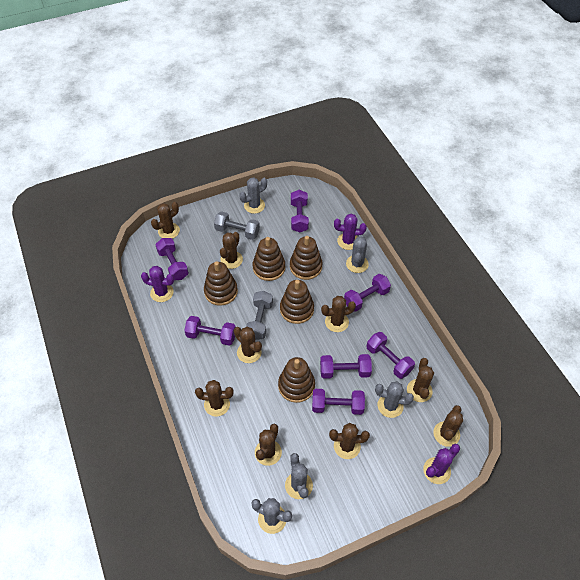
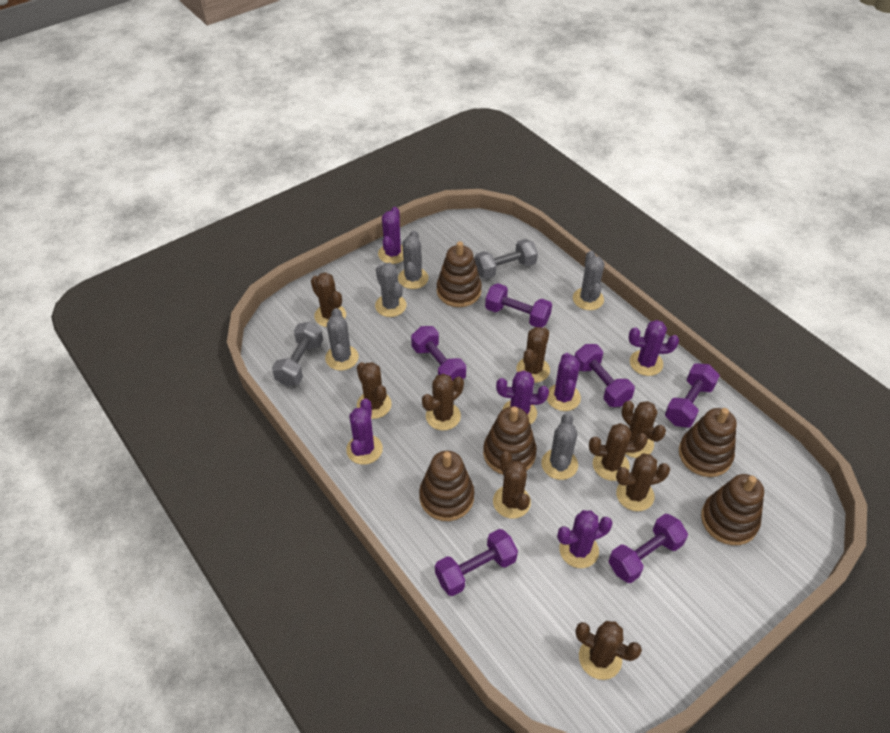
purple cactus: 3 -> 6
purple dumbbell: 7 -> 6

